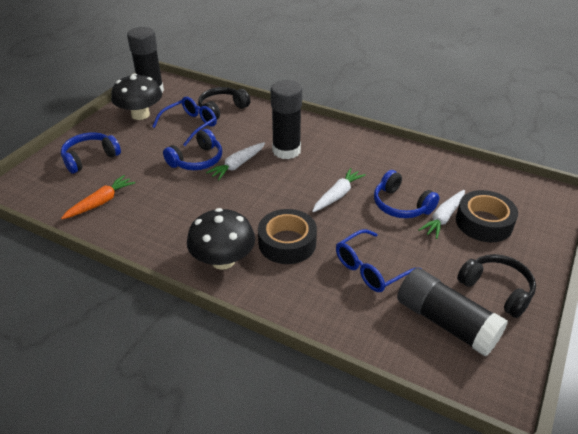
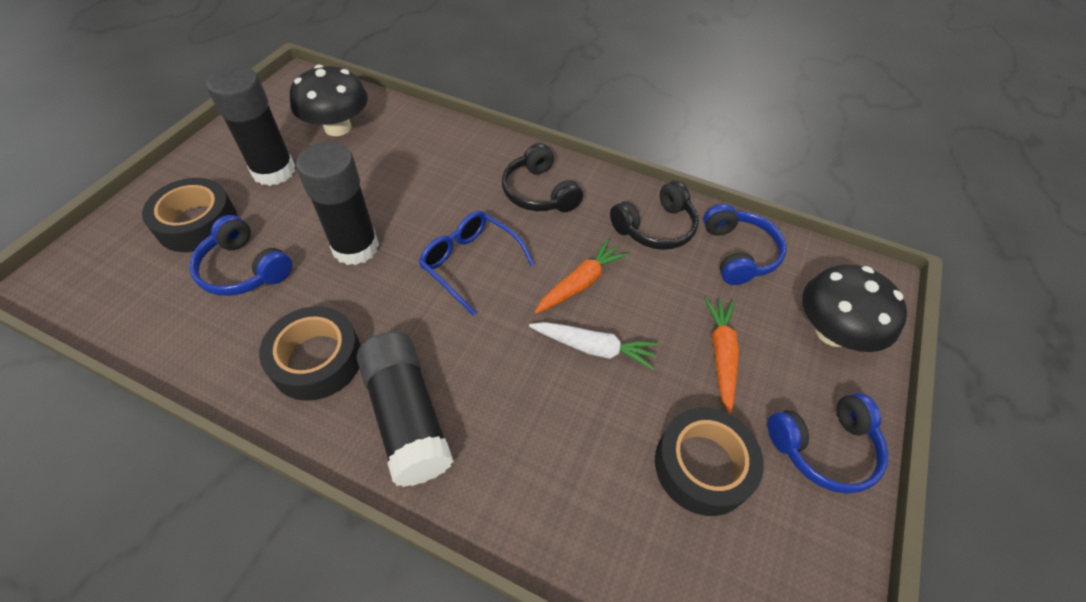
black tape: 2 -> 3
blue glasses: 2 -> 1
orange carrot: 1 -> 2
white carrot: 3 -> 1

